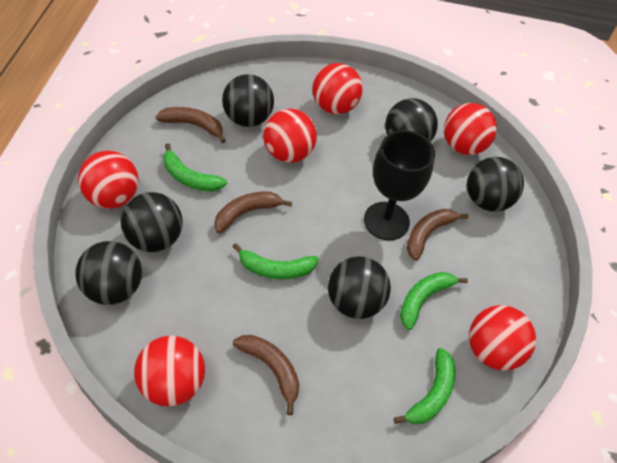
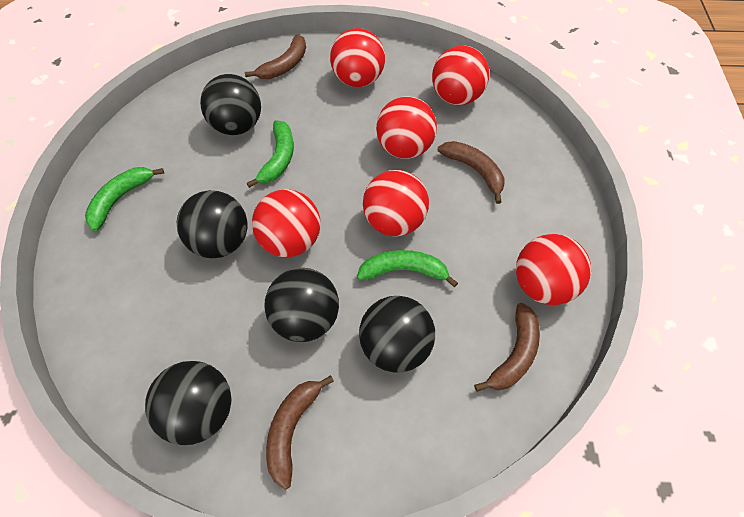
black ball: 6 -> 5
black goblet: 1 -> 0
green banana: 4 -> 3

